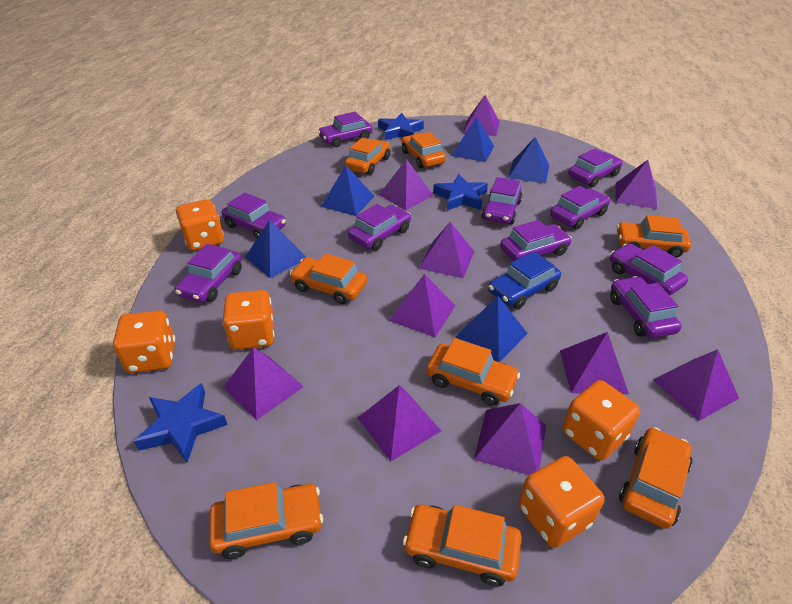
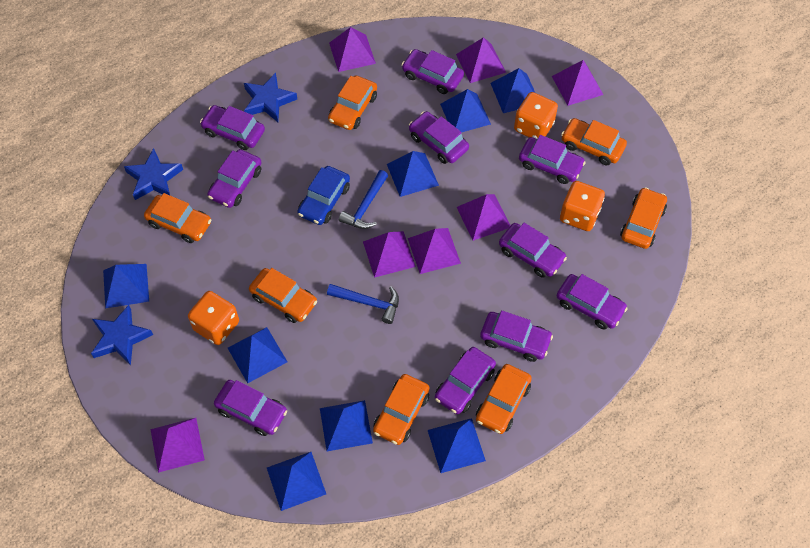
blue hammer: 0 -> 2
blue pyramid: 5 -> 8
orange car: 8 -> 7
orange dice: 5 -> 3
purple pyramid: 10 -> 7

